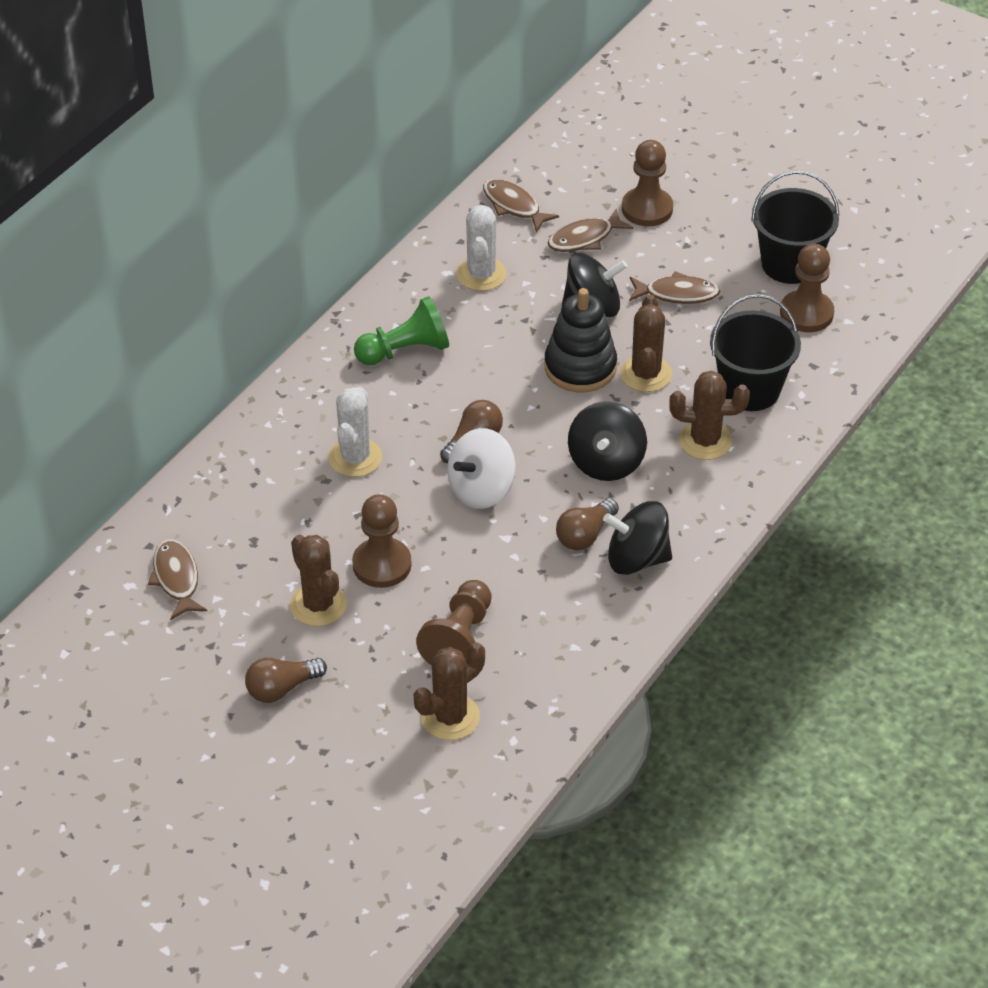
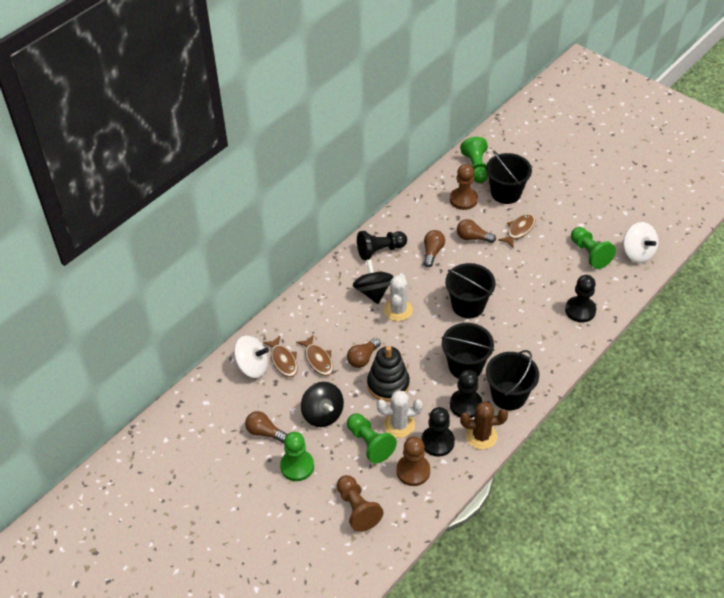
black bucket: 2 -> 4
black pawn: 0 -> 4
black spinning top: 3 -> 2
brown cactus: 4 -> 1
brown fish: 4 -> 3
brown light bulb: 3 -> 4
brown pawn: 4 -> 3
green pawn: 1 -> 4
white spinning top: 1 -> 2

